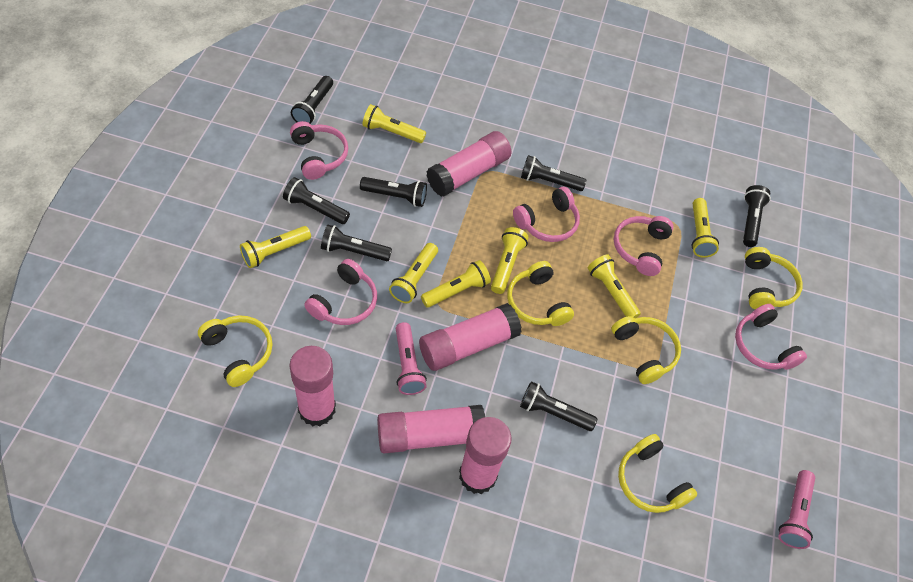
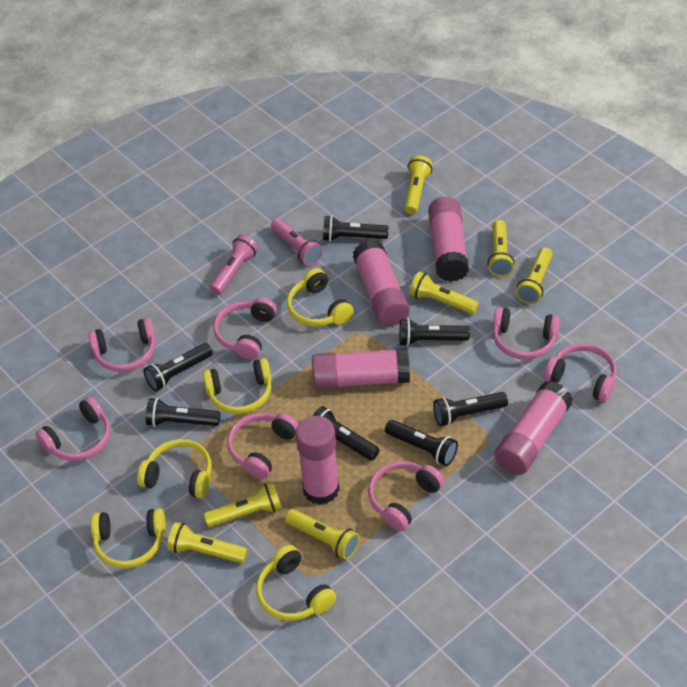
pink headphones: 5 -> 7

